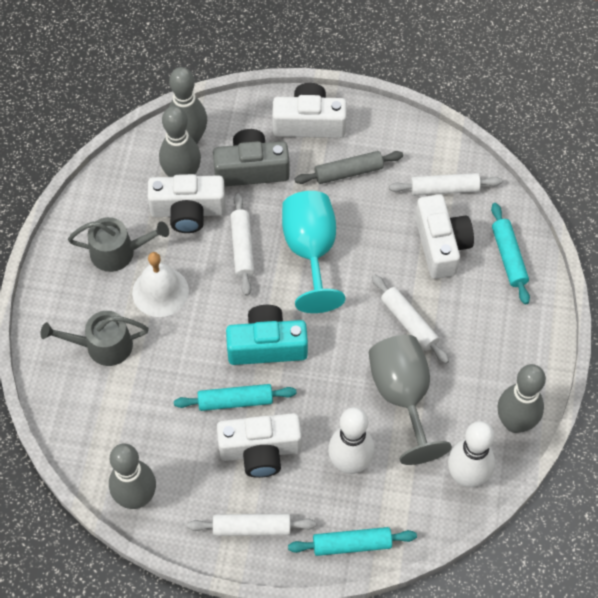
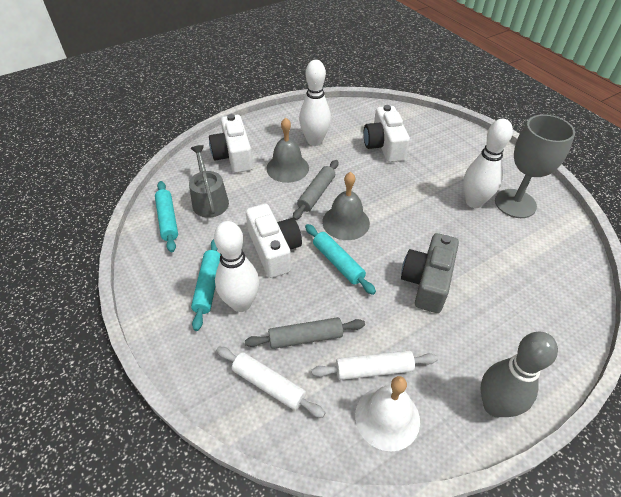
grey bell: 0 -> 2
grey bowling pin: 4 -> 1
grey rolling pin: 1 -> 2
grey watering can: 2 -> 1
turquoise camera: 1 -> 0
turquoise goblet: 1 -> 0
white bowling pin: 2 -> 3
white camera: 4 -> 3
white rolling pin: 4 -> 2

